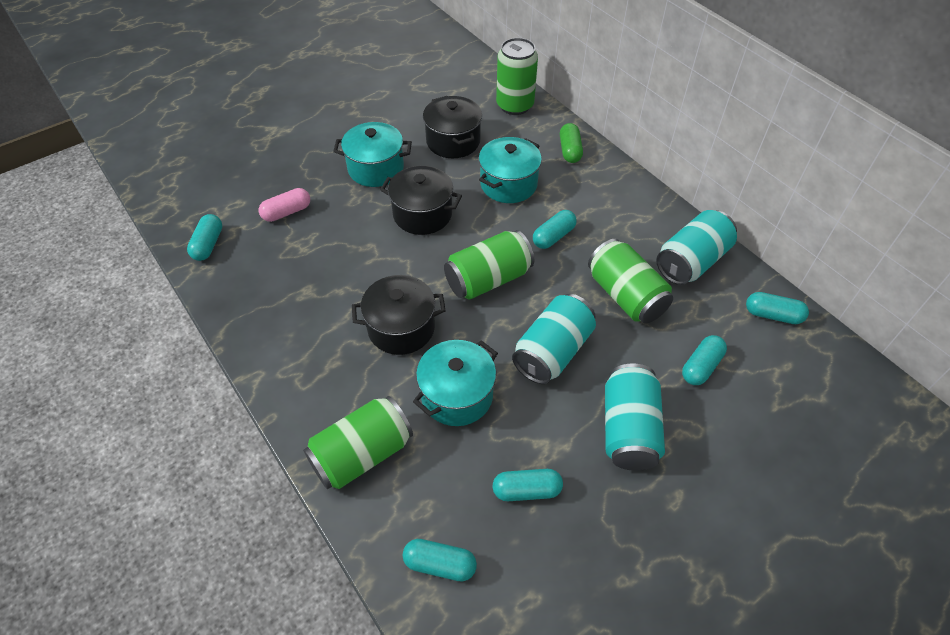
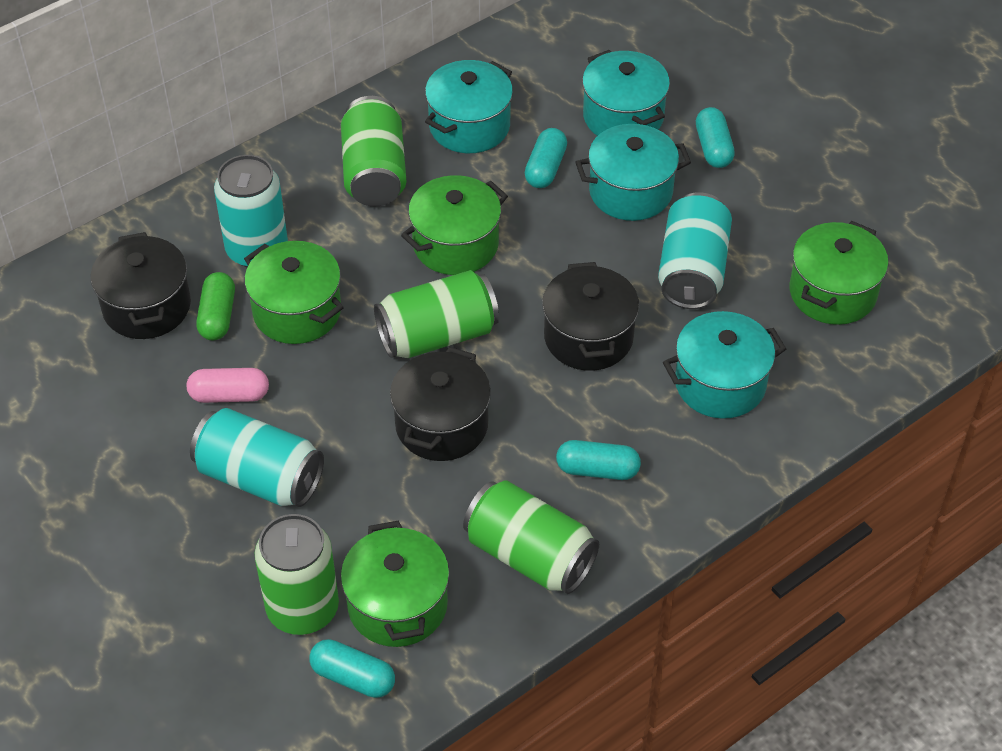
green pot: 0 -> 4
turquoise capsule: 6 -> 4
turquoise pot: 3 -> 4

